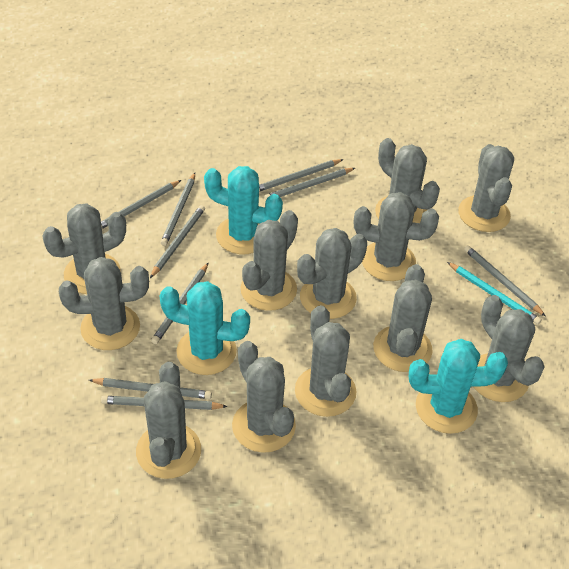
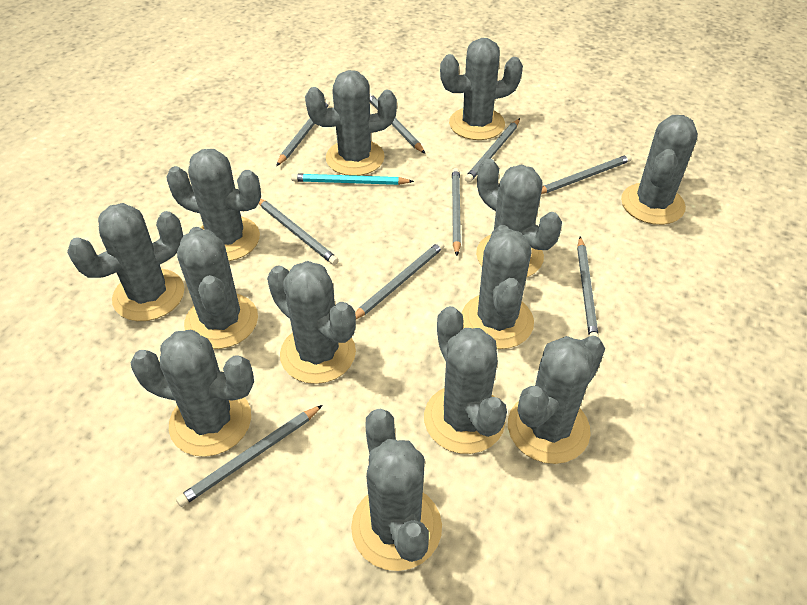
grey cactus: 12 -> 13
turquoise cactus: 3 -> 0

